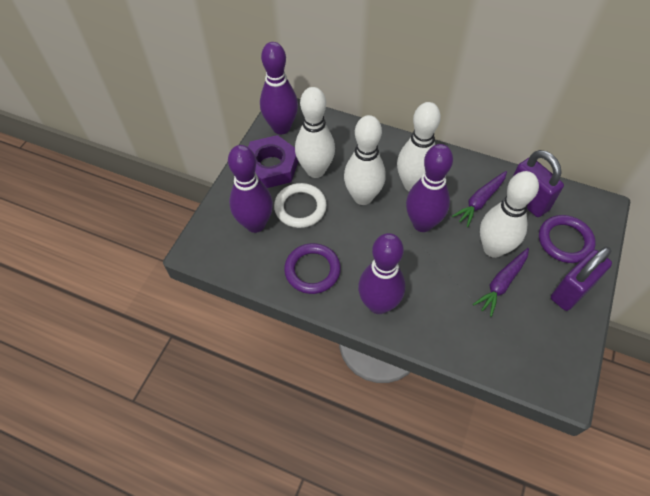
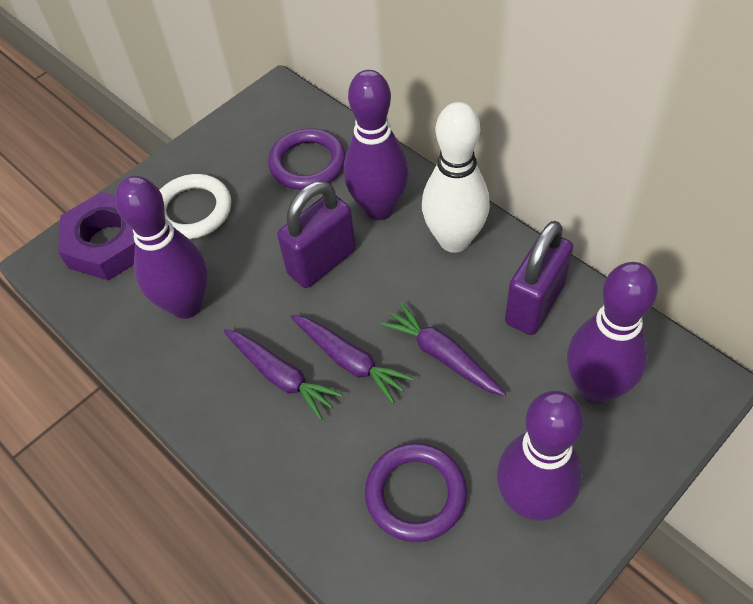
purple carrot: 2 -> 3
white bowling pin: 4 -> 1

